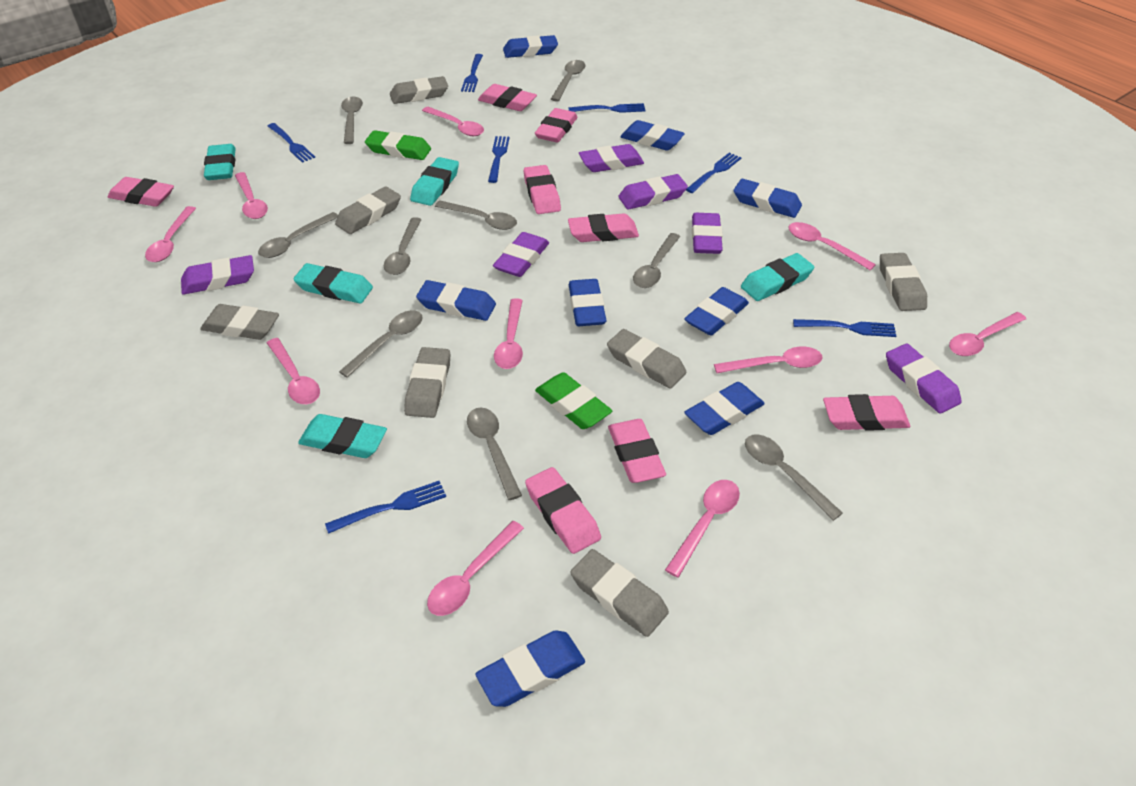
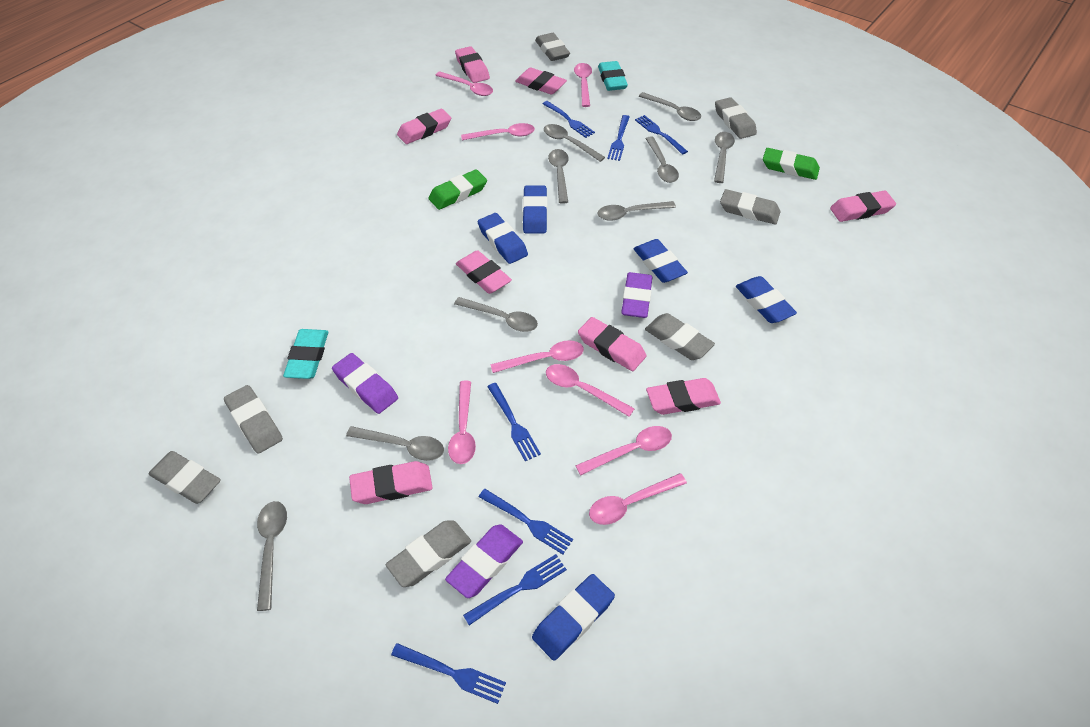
blue eraser: 8 -> 5
pink spoon: 10 -> 8
purple eraser: 6 -> 3
turquoise eraser: 5 -> 2

